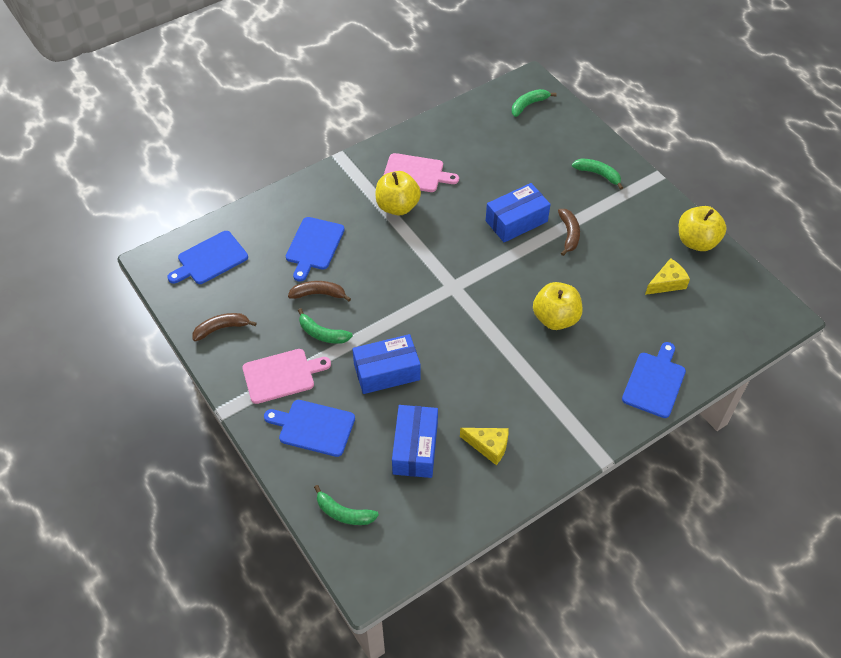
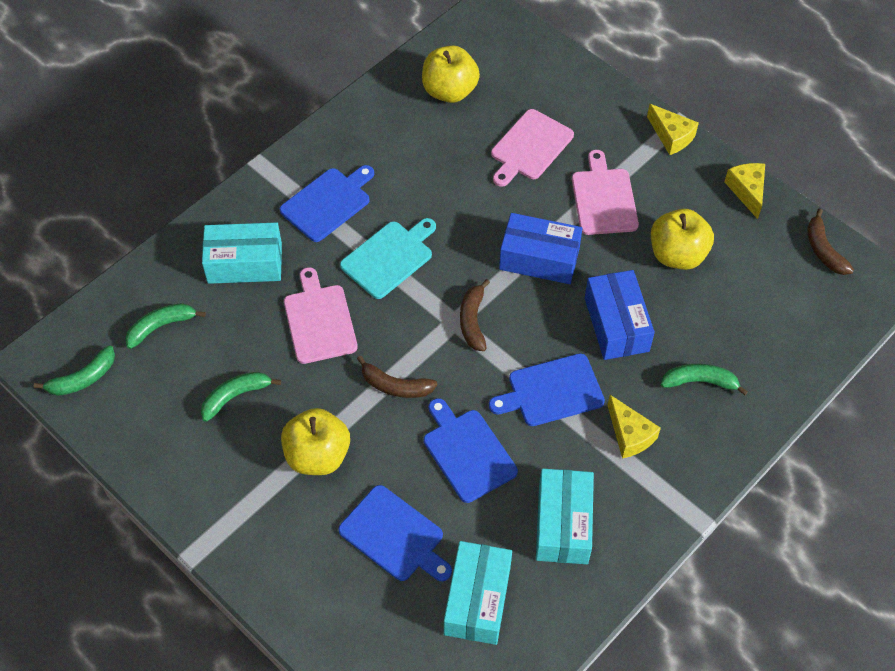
blue box: 3 -> 2
pink cutting board: 2 -> 3
turquoise box: 0 -> 3
turquoise cutting board: 0 -> 1
yellow cheese: 2 -> 3

